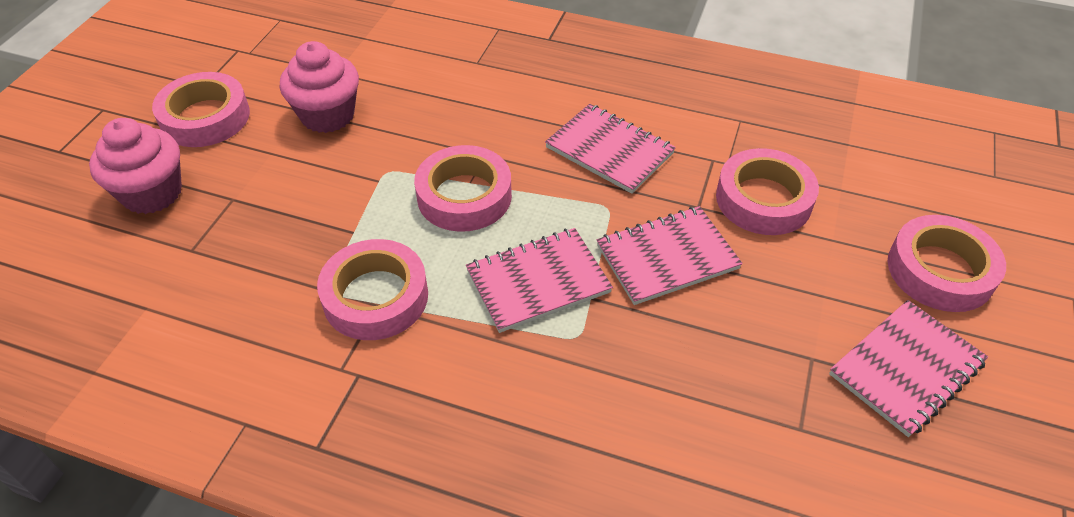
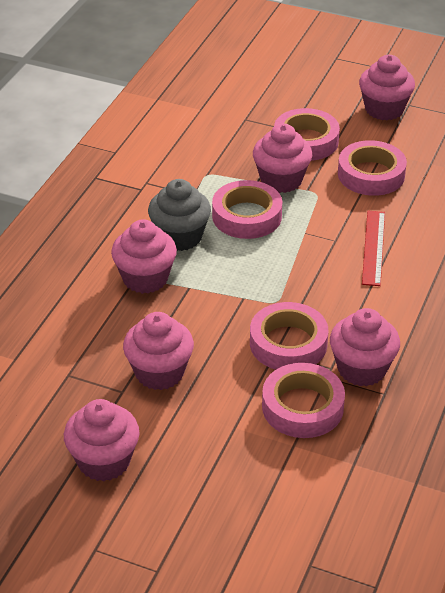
grey cupcake: 0 -> 1
pink cupcake: 2 -> 6
pink notebook: 4 -> 0
red ruler: 0 -> 1

